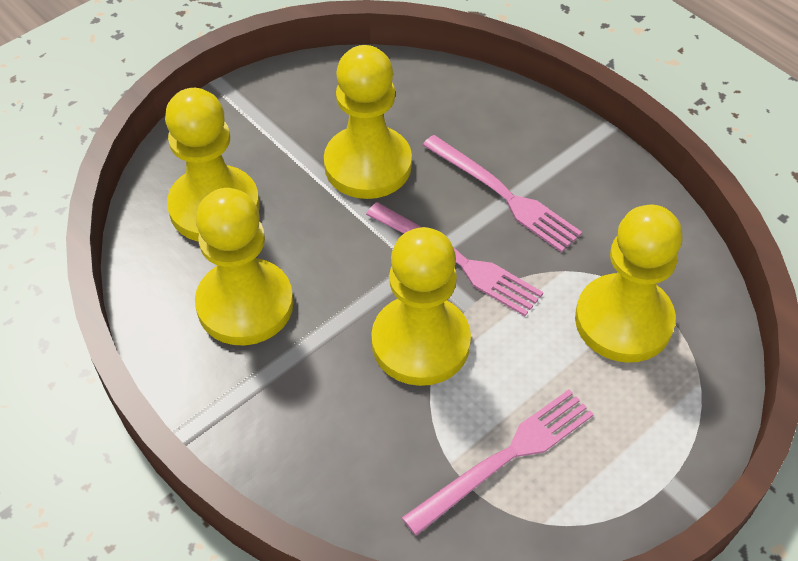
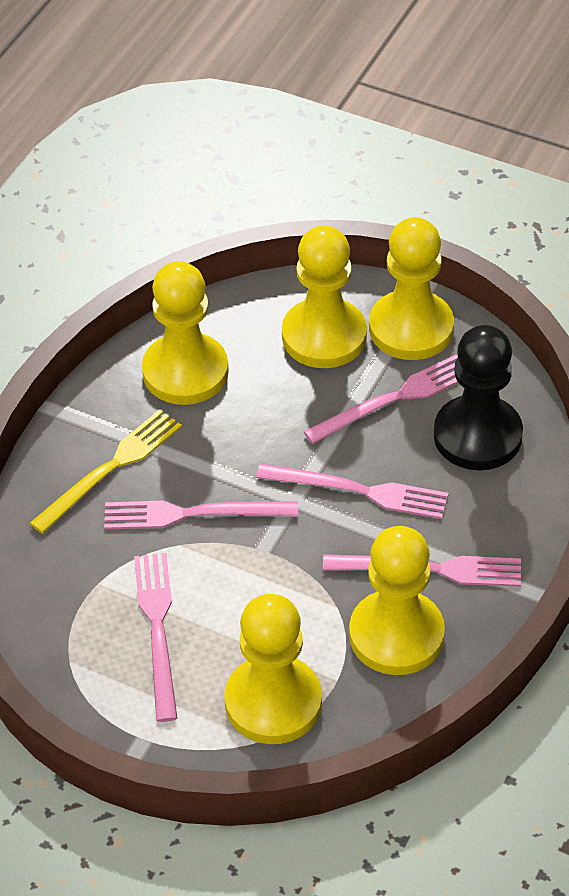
black pawn: 0 -> 1
pink fork: 3 -> 5
yellow fork: 0 -> 1

